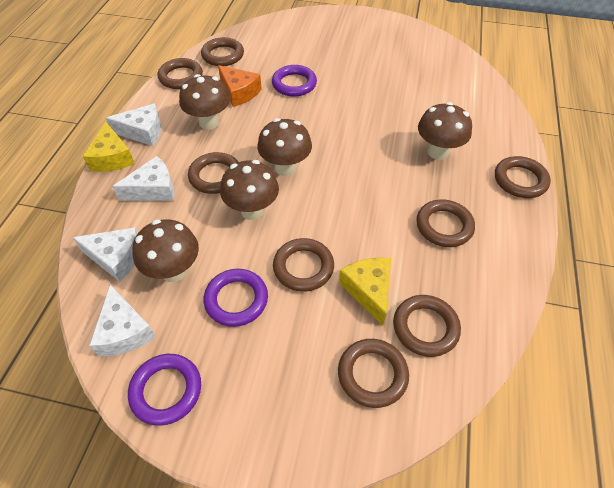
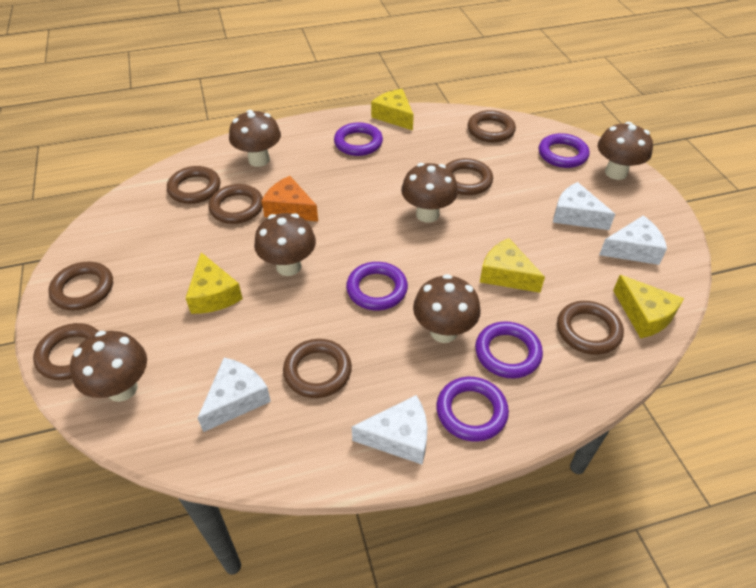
brown mushroom: 5 -> 6
purple ring: 3 -> 5
yellow cheese: 2 -> 4

